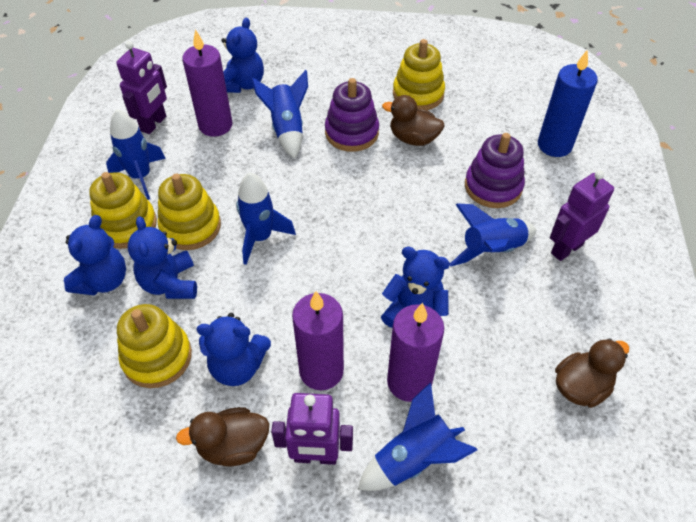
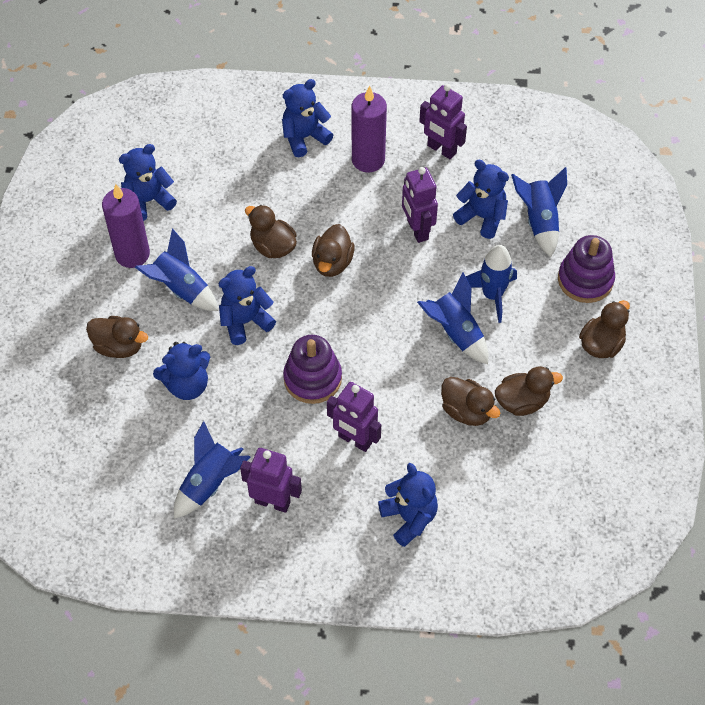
blue candle: 1 -> 0
blue teddy bear: 5 -> 6
brown duck: 3 -> 6
purple candle: 3 -> 2
purple robot: 3 -> 4
yellow stacking toy: 4 -> 0

